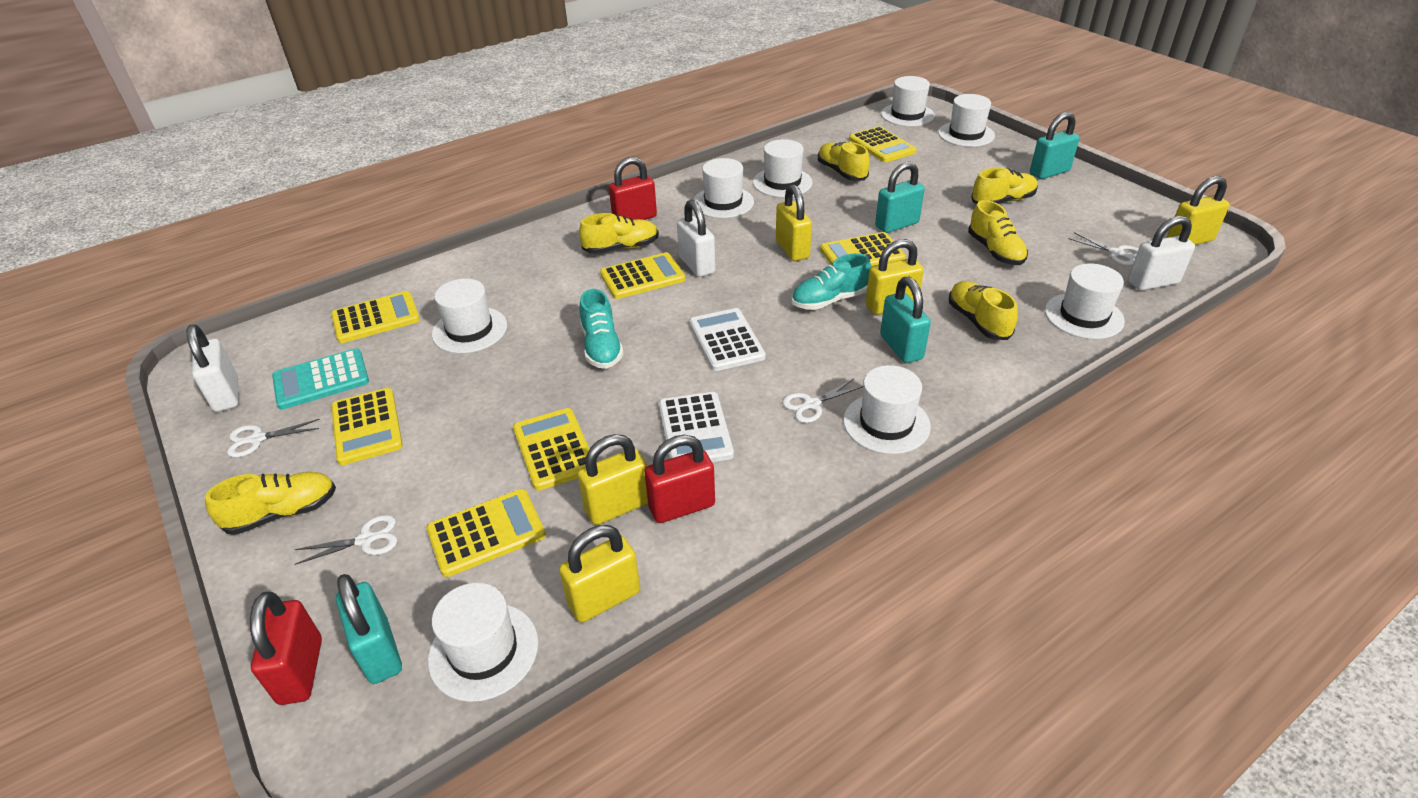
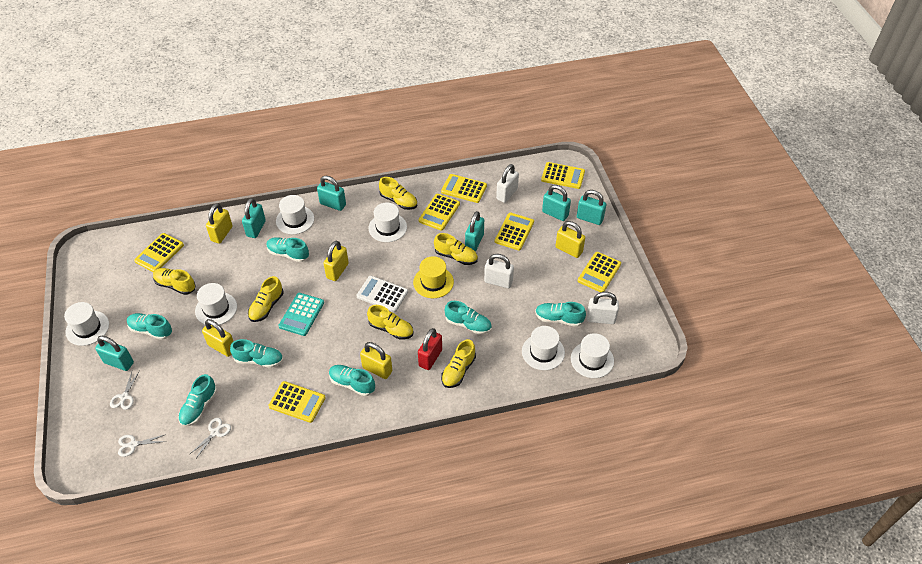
red padlock: 3 -> 1
turquoise padlock: 4 -> 6
turquoise shoe: 2 -> 7
white calculator: 2 -> 1
white hat: 8 -> 6
white scissors: 4 -> 3
yellow hat: 0 -> 1

